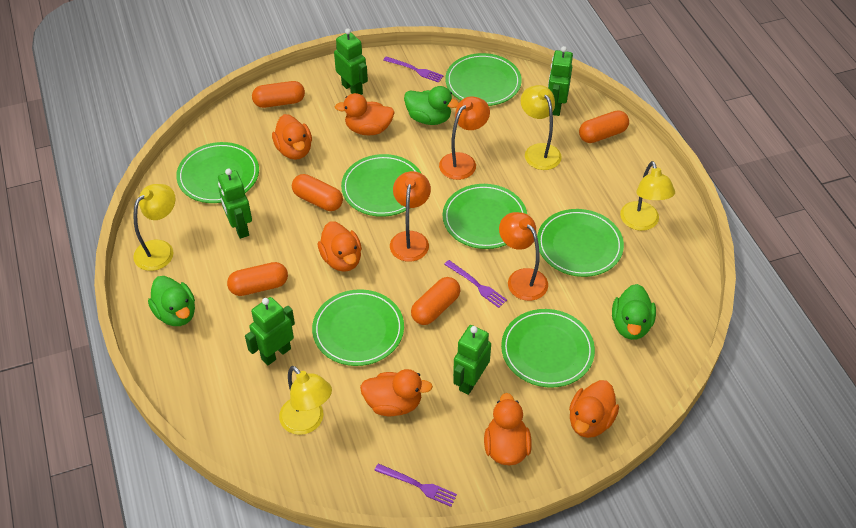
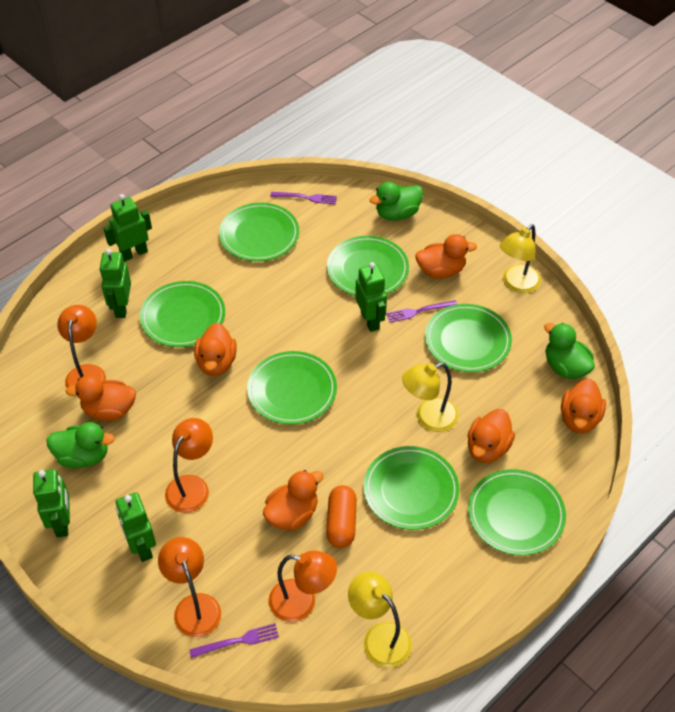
orange capsule: 5 -> 1
orange lamp: 3 -> 4
yellow lamp: 4 -> 3

